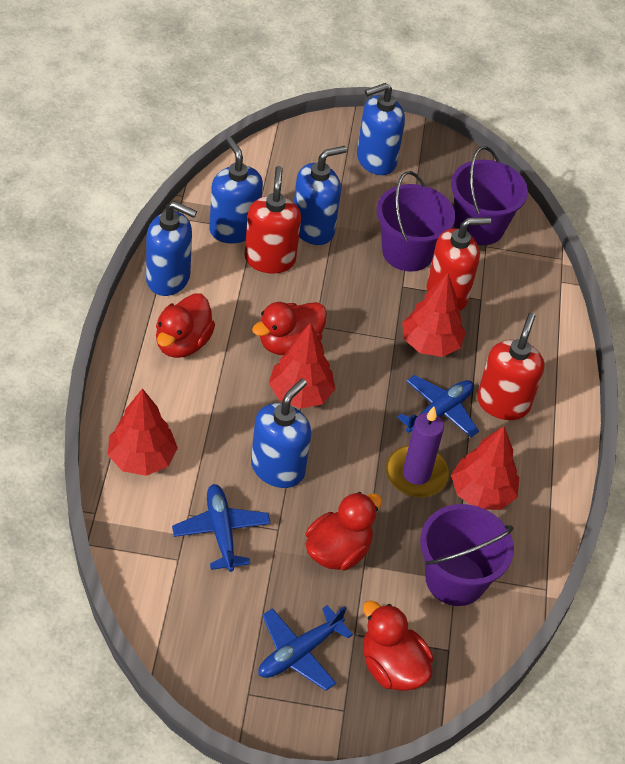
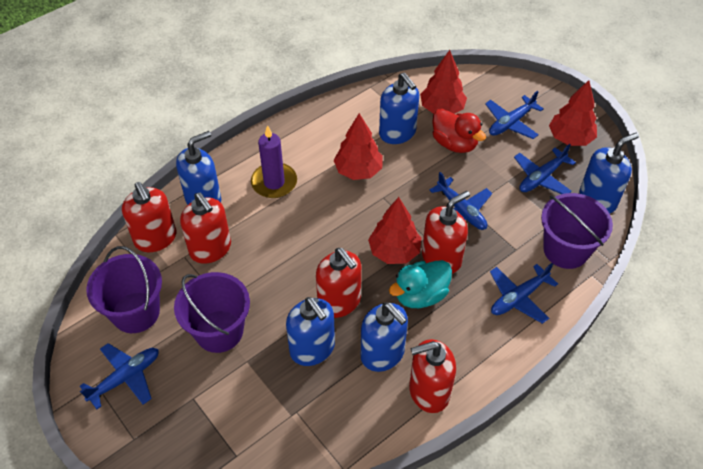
blue plane: 3 -> 5
red duck: 4 -> 1
red soap dispenser: 3 -> 5
turquoise duck: 0 -> 1

